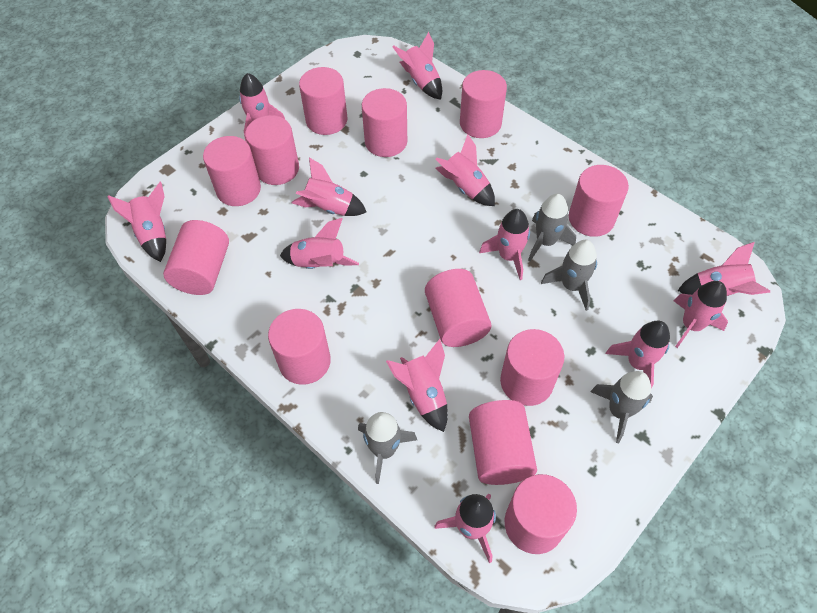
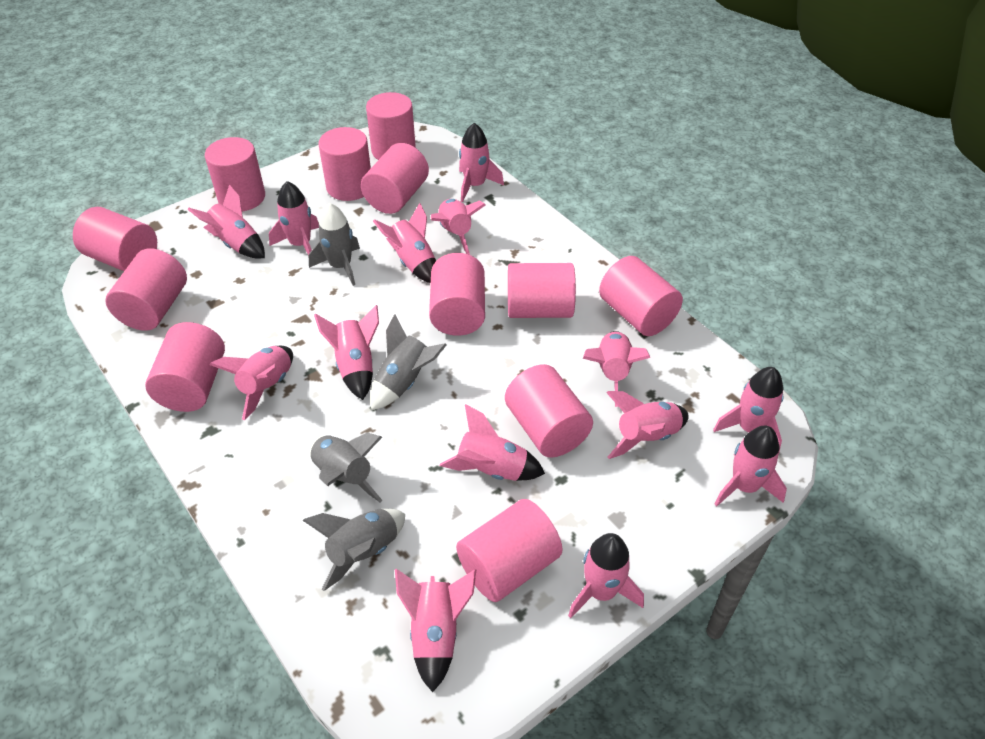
pink rocket: 12 -> 14

